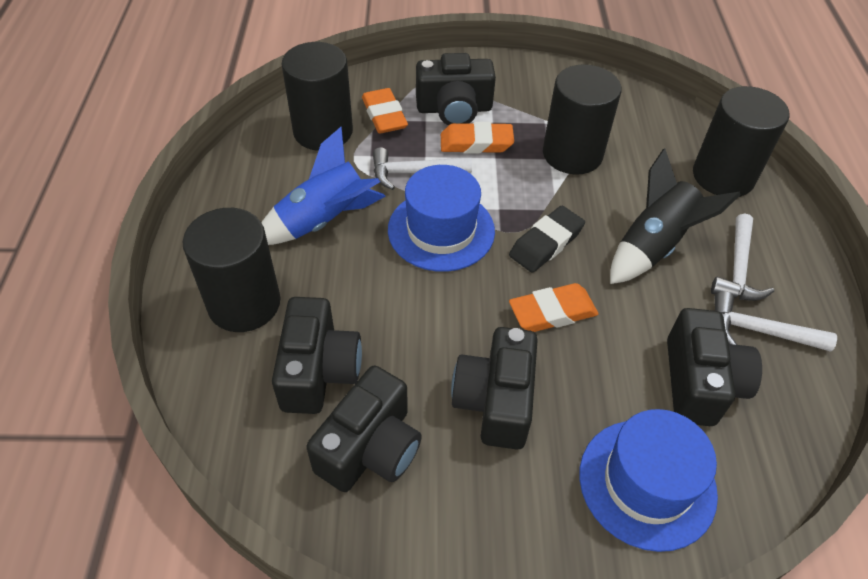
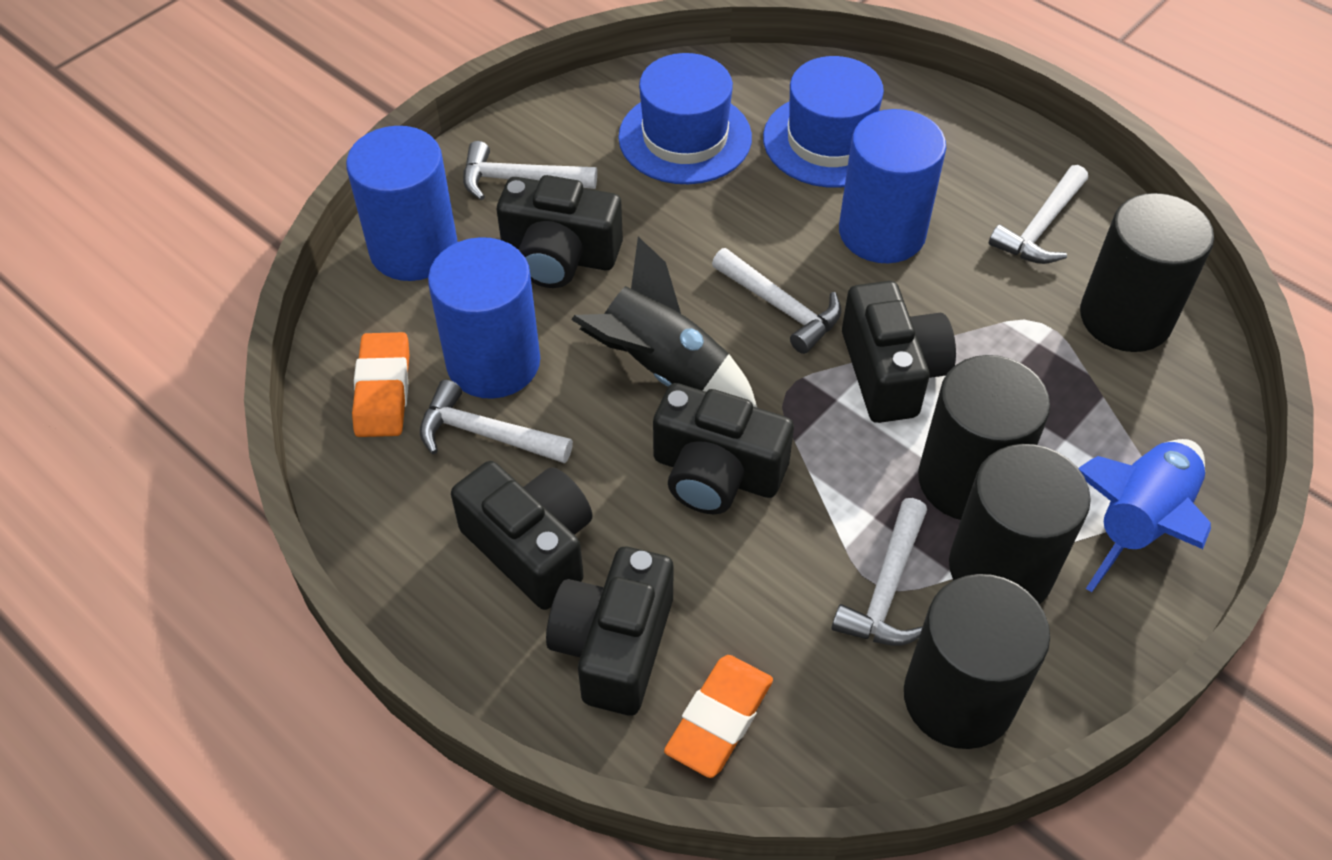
black eraser: 1 -> 0
blue cylinder: 0 -> 3
orange eraser: 3 -> 2
white hammer: 3 -> 5

